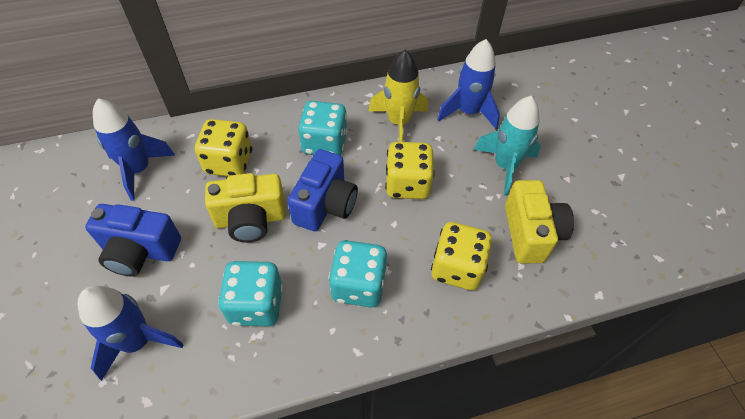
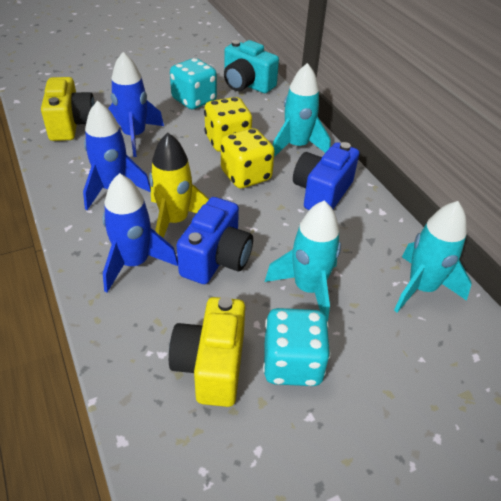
turquoise camera: 0 -> 1
turquoise dice: 3 -> 2
turquoise rocket: 1 -> 3
yellow dice: 3 -> 2

